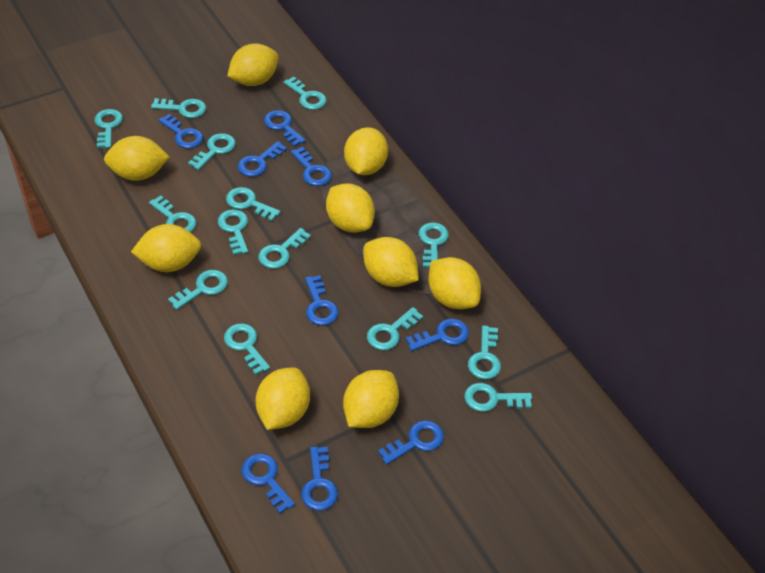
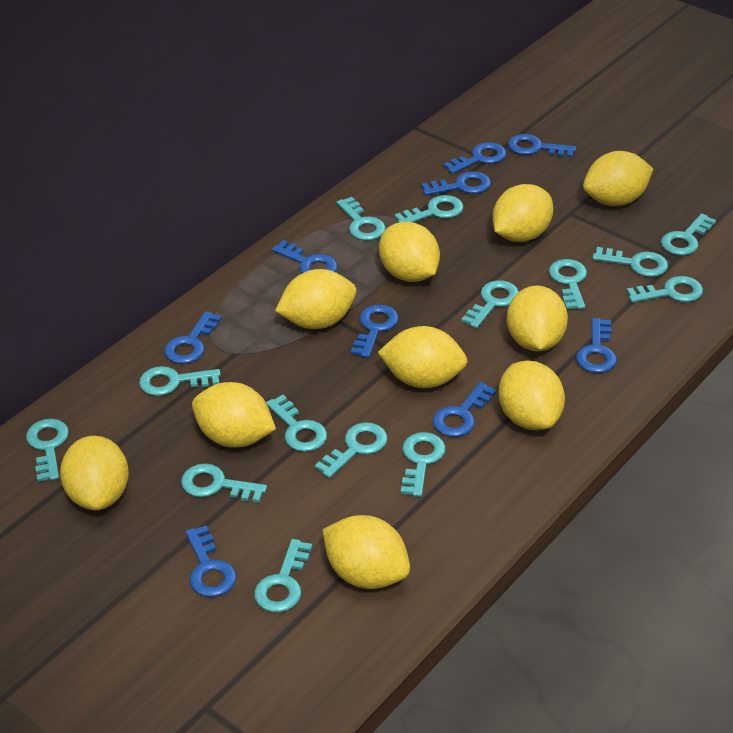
yellow lemon: 9 -> 10

